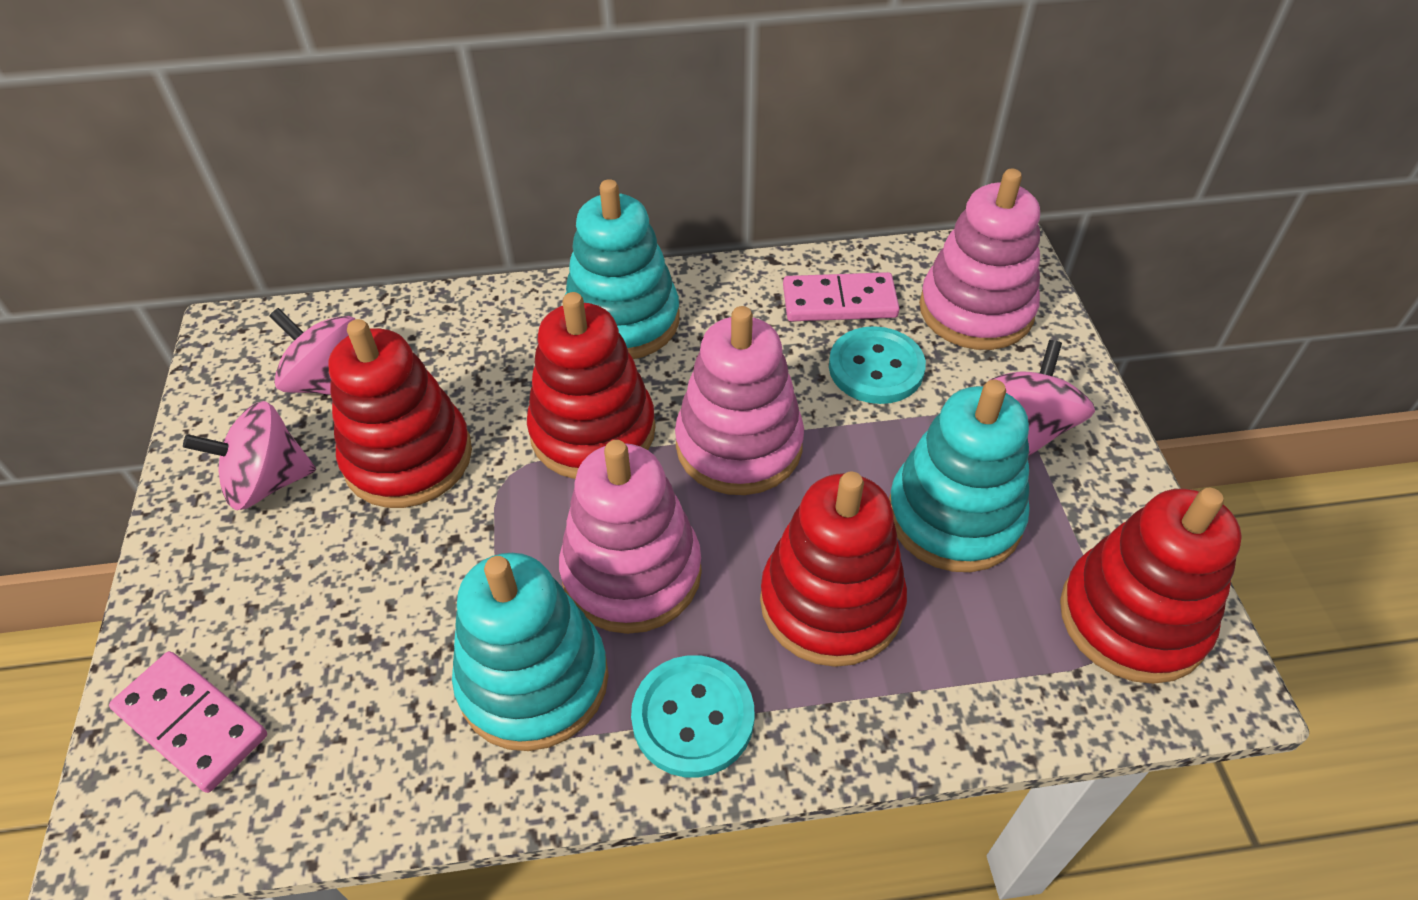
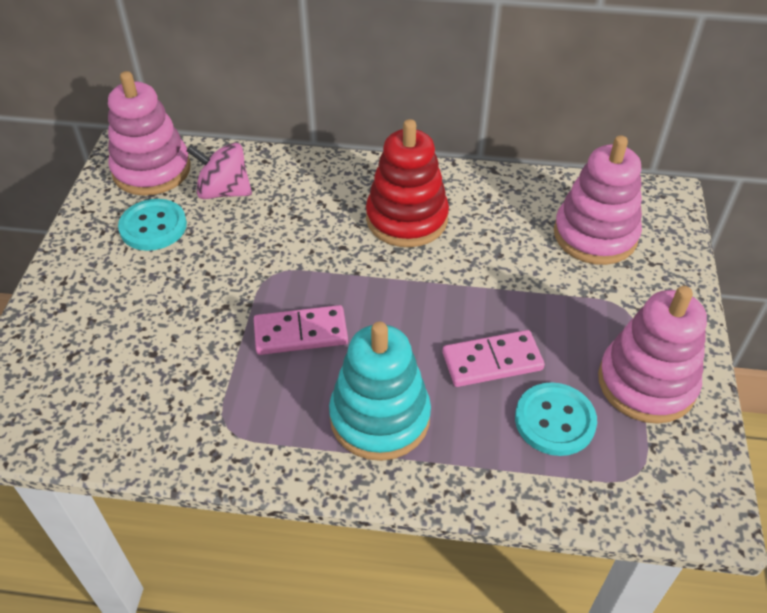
pink spinning top: 3 -> 1
red stacking toy: 4 -> 1
turquoise stacking toy: 3 -> 1

